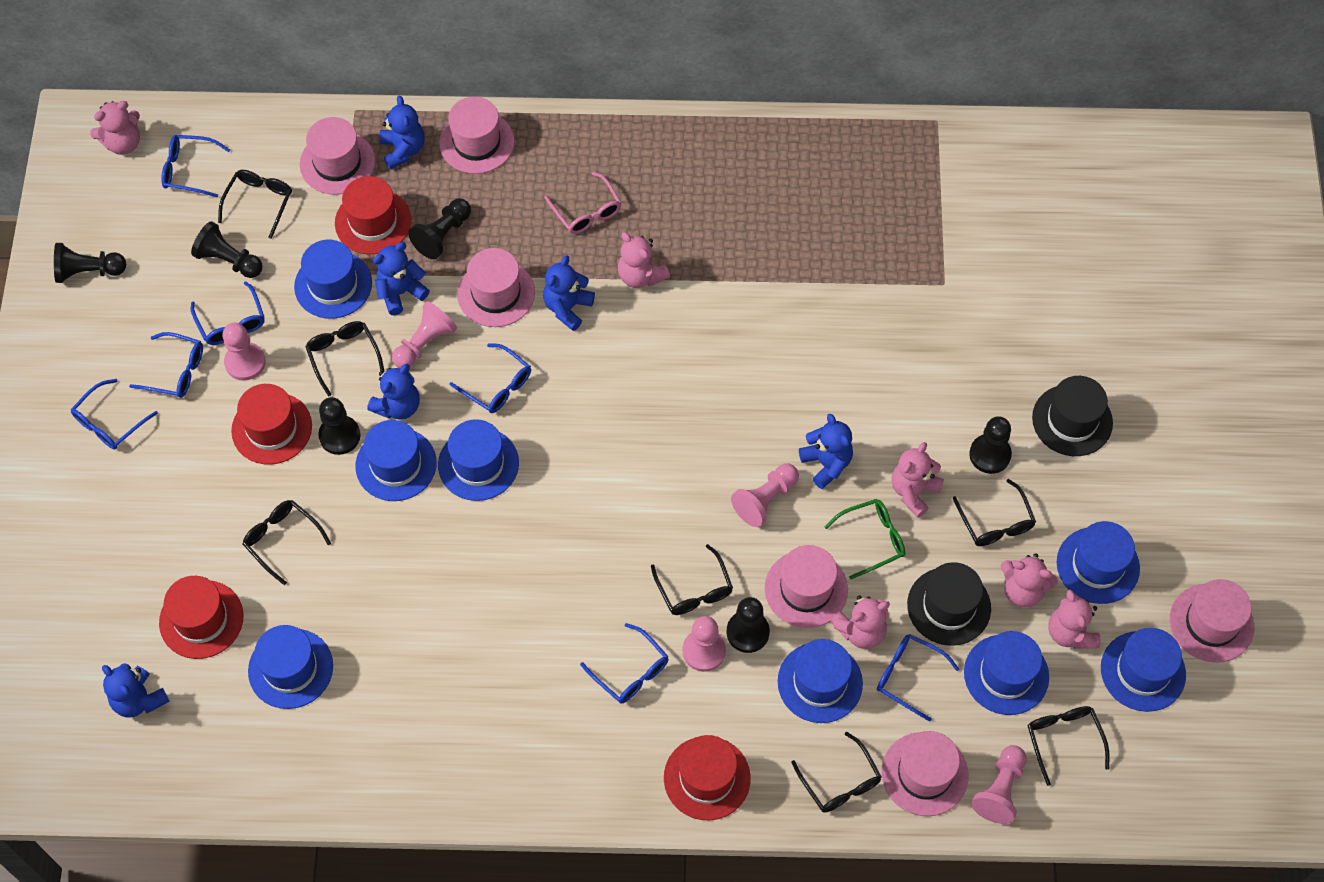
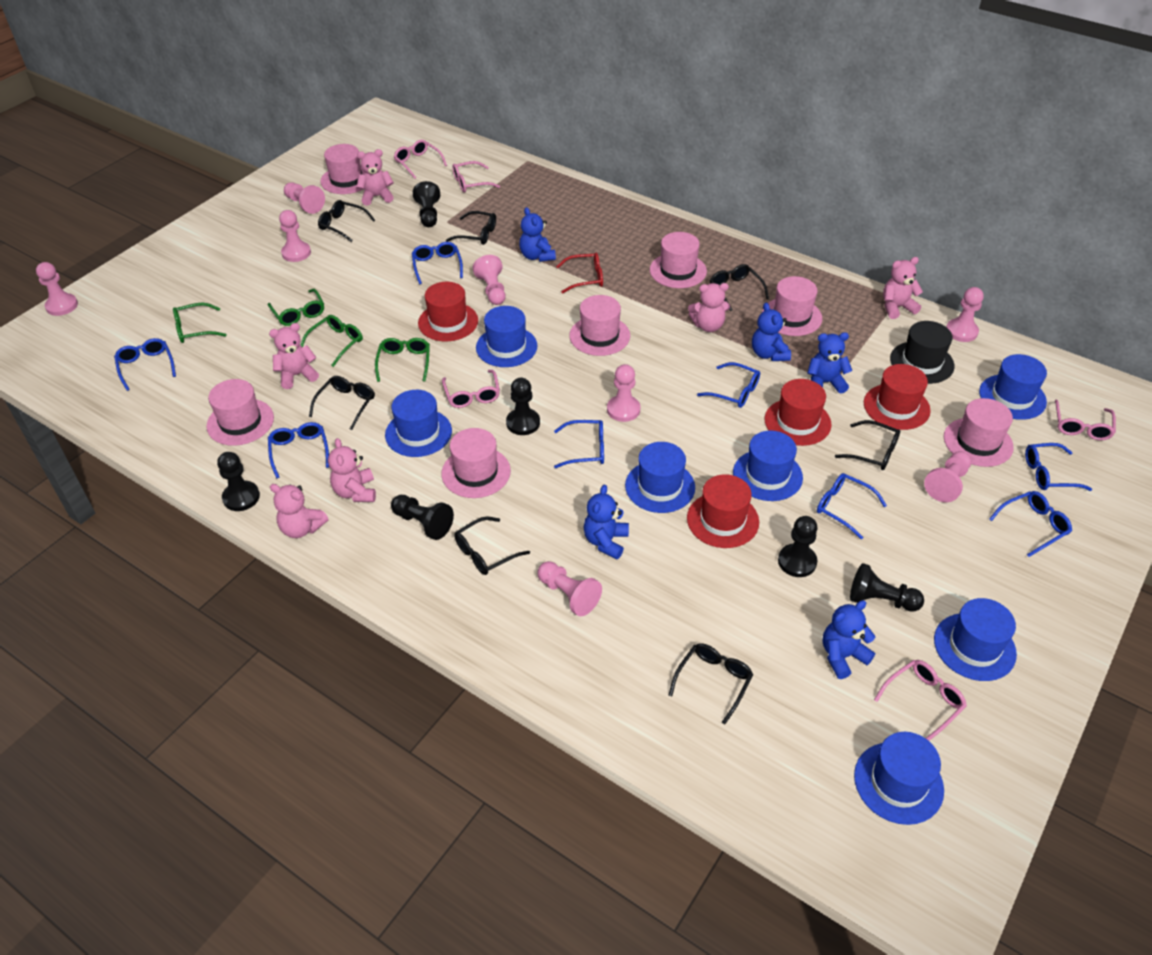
black hat: 2 -> 1
blue glasses: 7 -> 8
blue hat: 8 -> 7
blue teddy bear: 6 -> 5
green glasses: 1 -> 4
pink glasses: 1 -> 5
pink hat: 6 -> 7
pink pawn: 5 -> 8
red glasses: 0 -> 1

